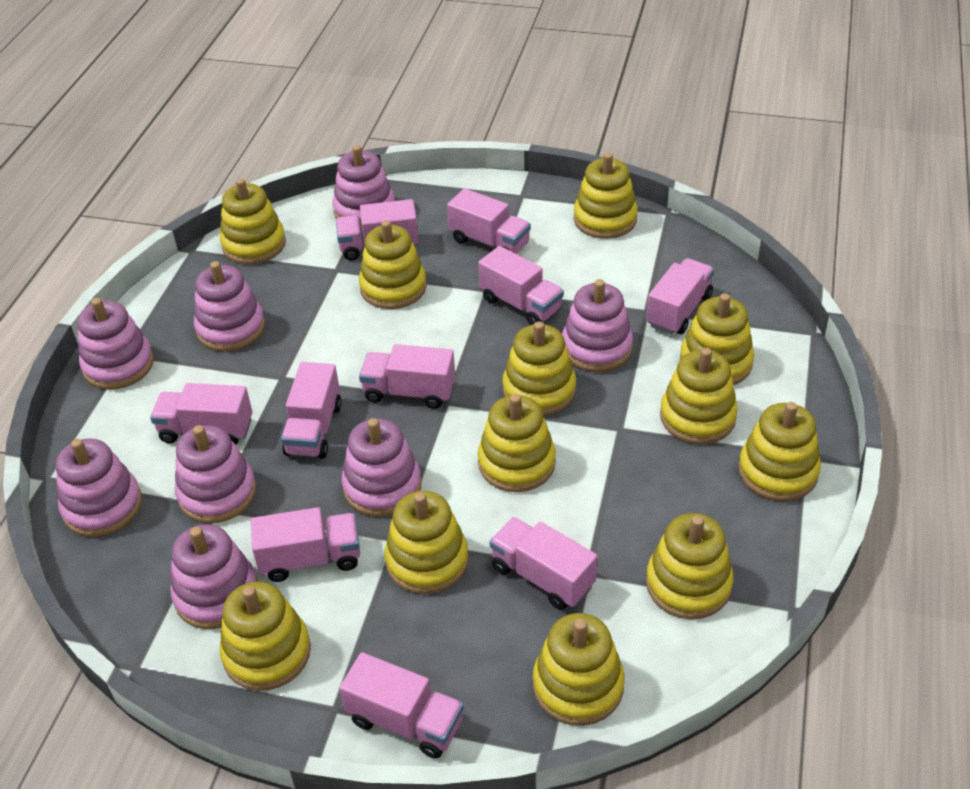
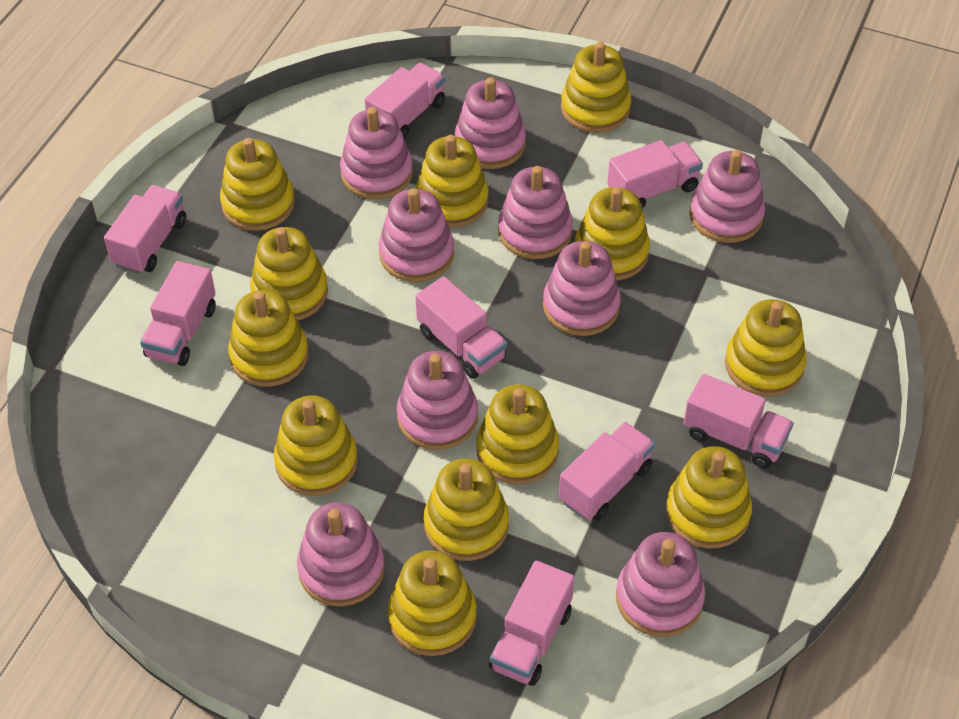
pink stacking toy: 8 -> 9
pink truck: 10 -> 8

